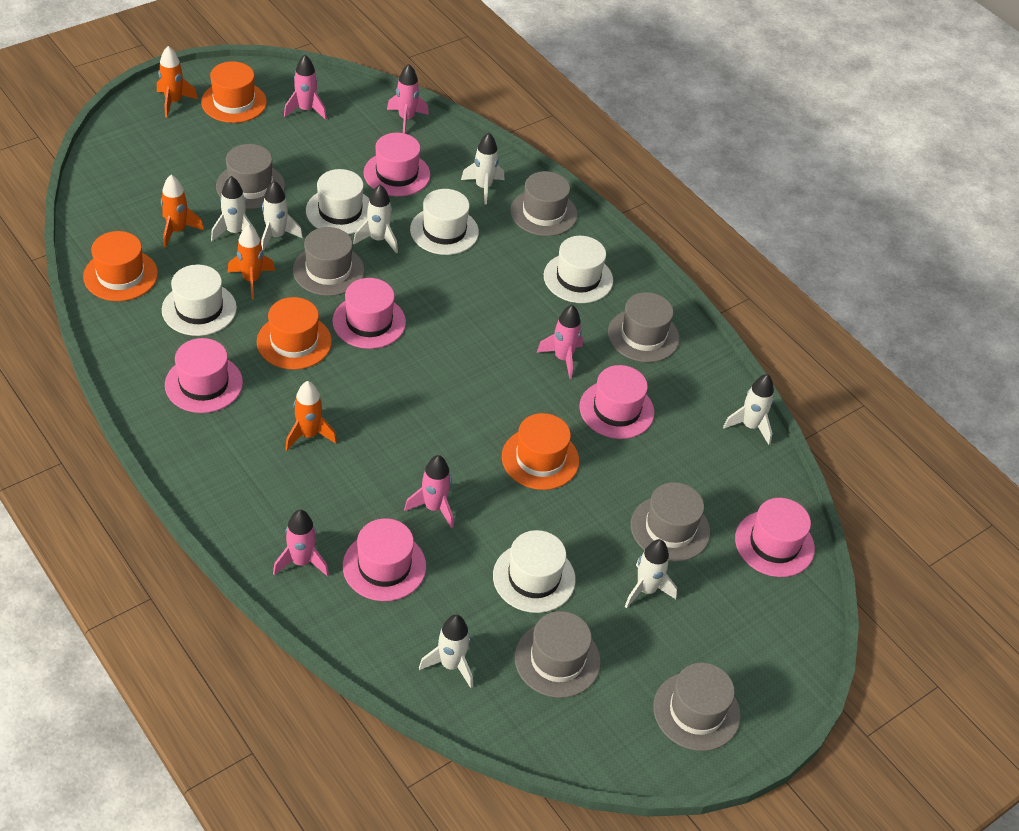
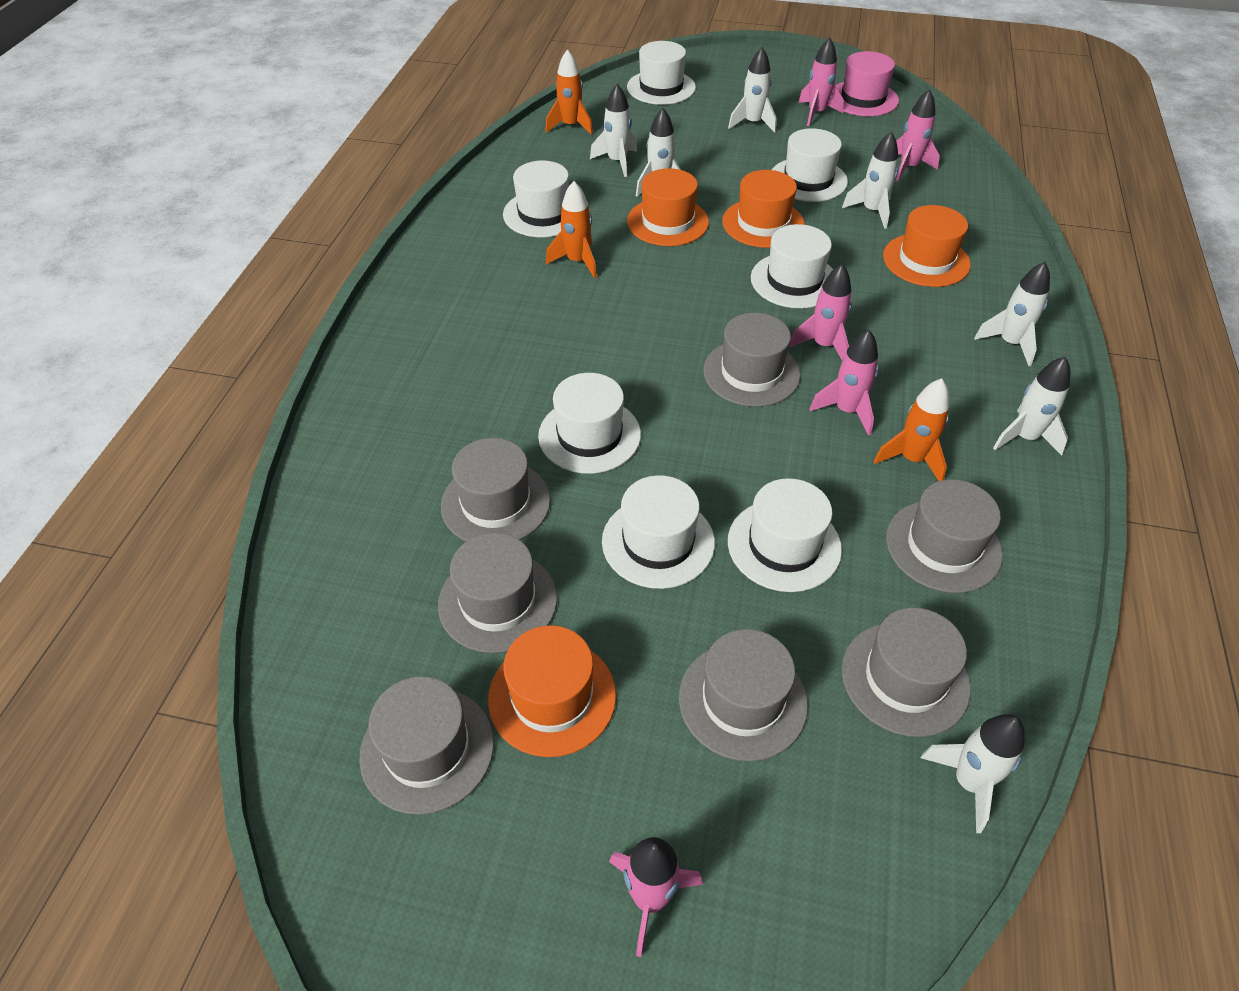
orange rocket: 4 -> 3
pink hat: 6 -> 1
white hat: 5 -> 7

